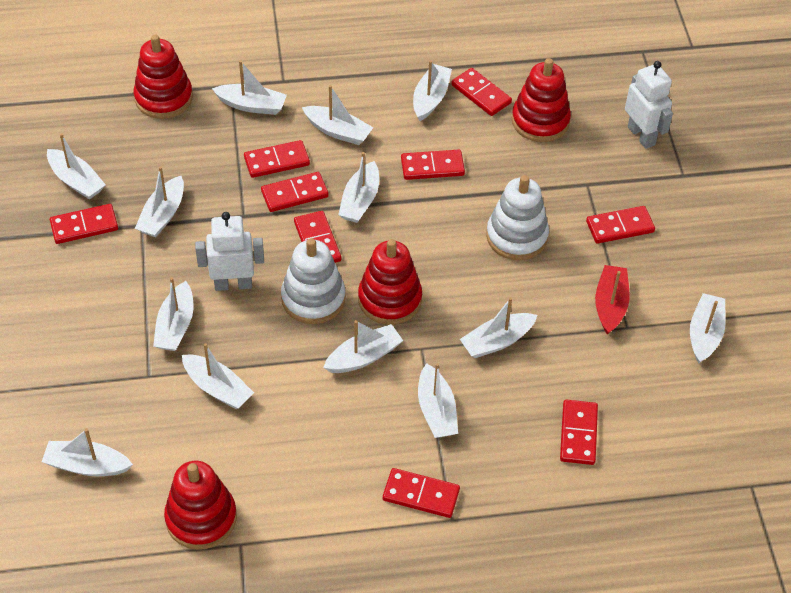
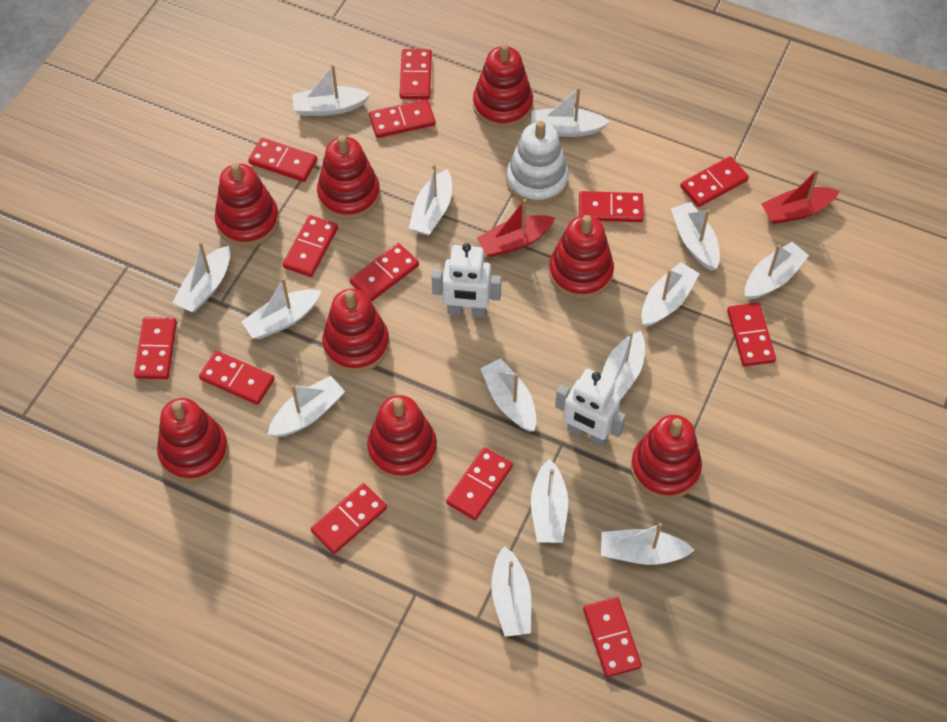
red boat: 1 -> 2
red domino: 9 -> 13
red stacking toy: 4 -> 8
white boat: 13 -> 14
white stacking toy: 2 -> 1

